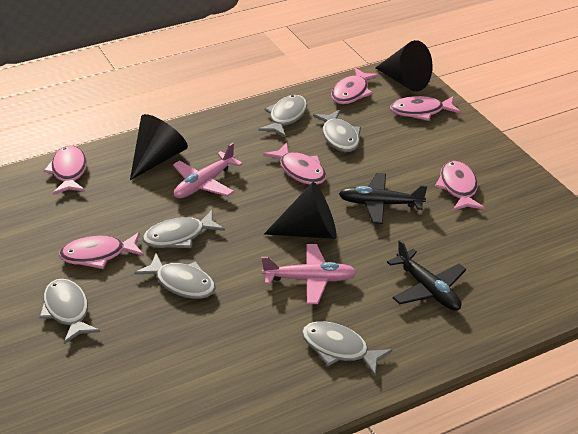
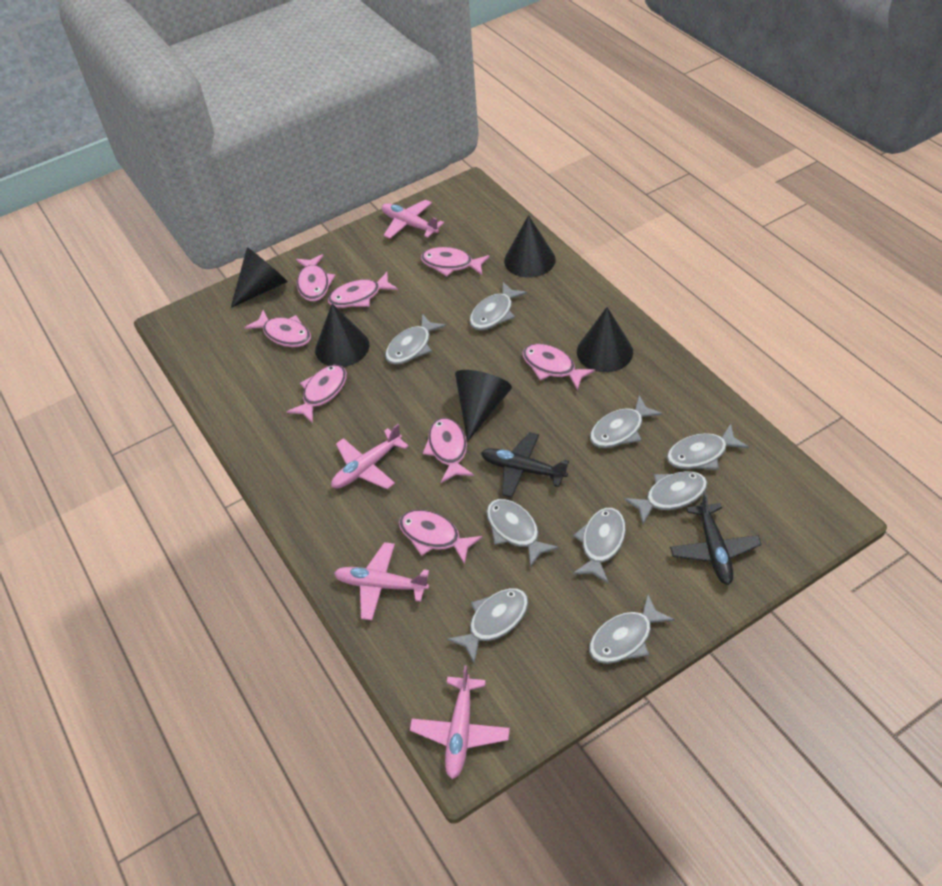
black cone: 3 -> 5
grey fish: 6 -> 9
pink fish: 6 -> 8
pink plane: 2 -> 4

